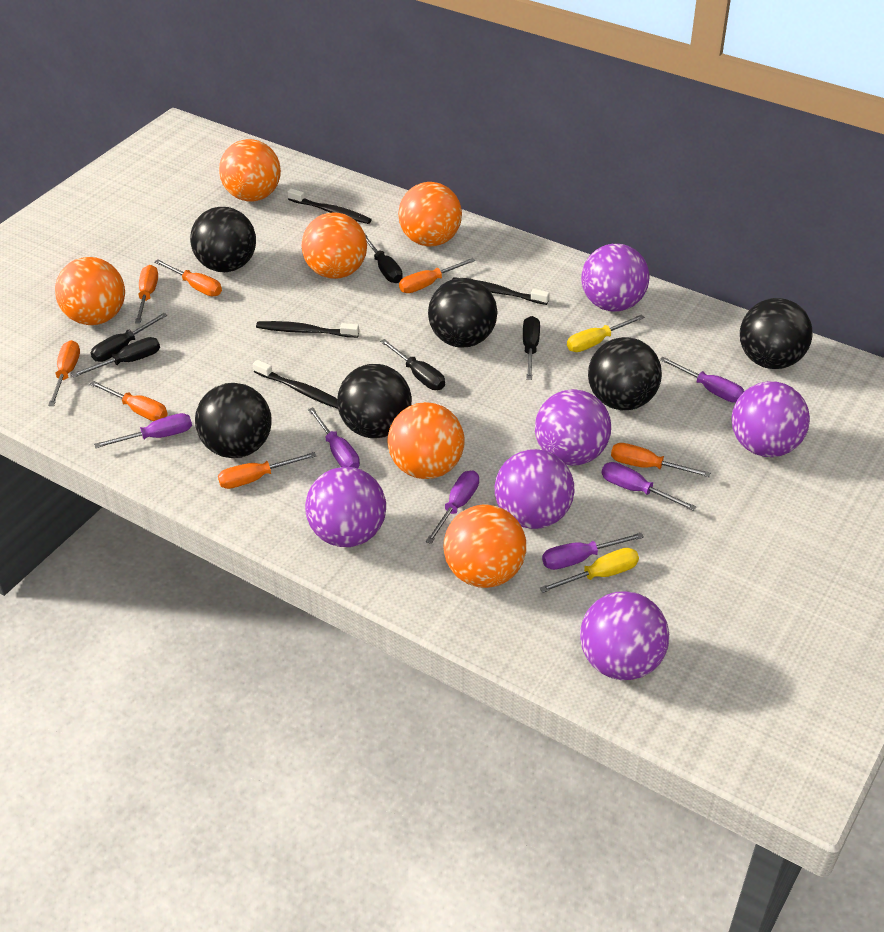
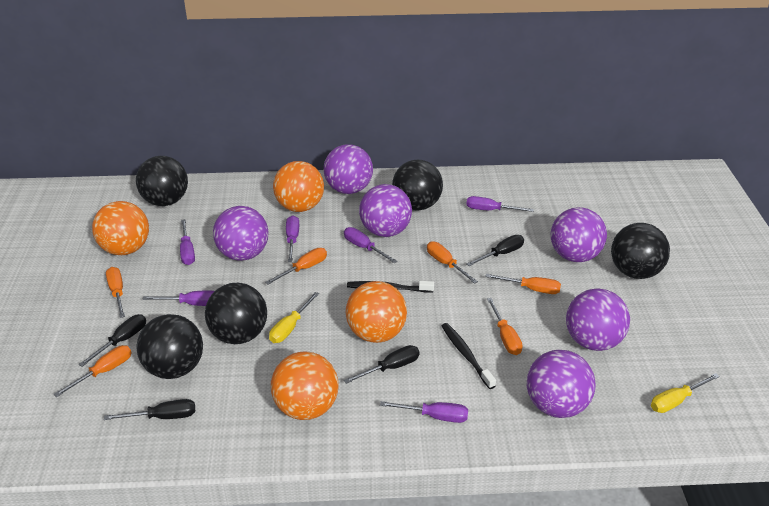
black ball: 6 -> 5
black screwdriver: 5 -> 4
black toothbrush: 4 -> 2
orange ball: 6 -> 4
orange screwdriver: 7 -> 6

